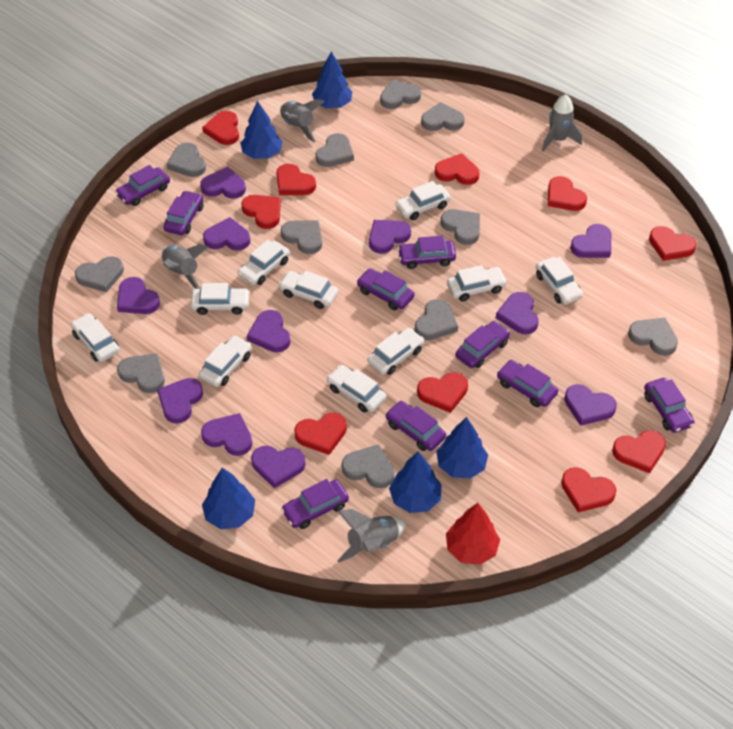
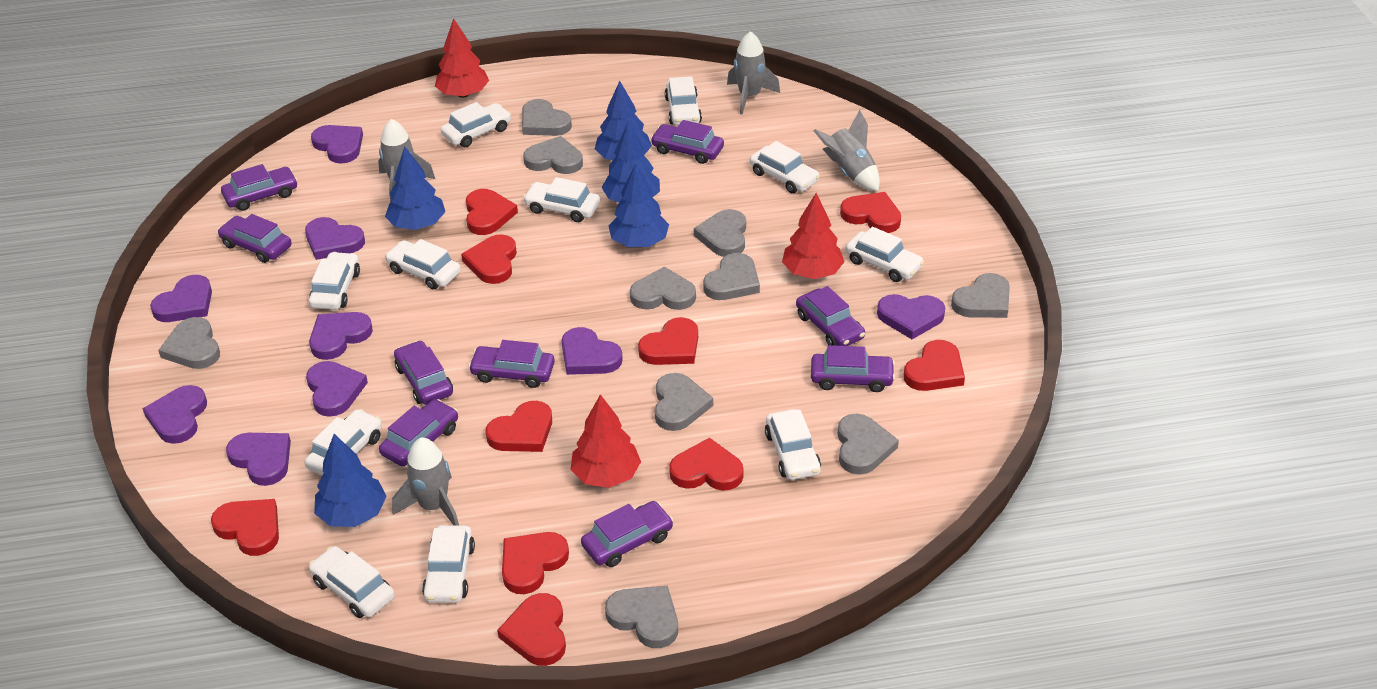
grey heart: 11 -> 10
purple heart: 11 -> 9
red tree: 1 -> 3
white car: 10 -> 11

